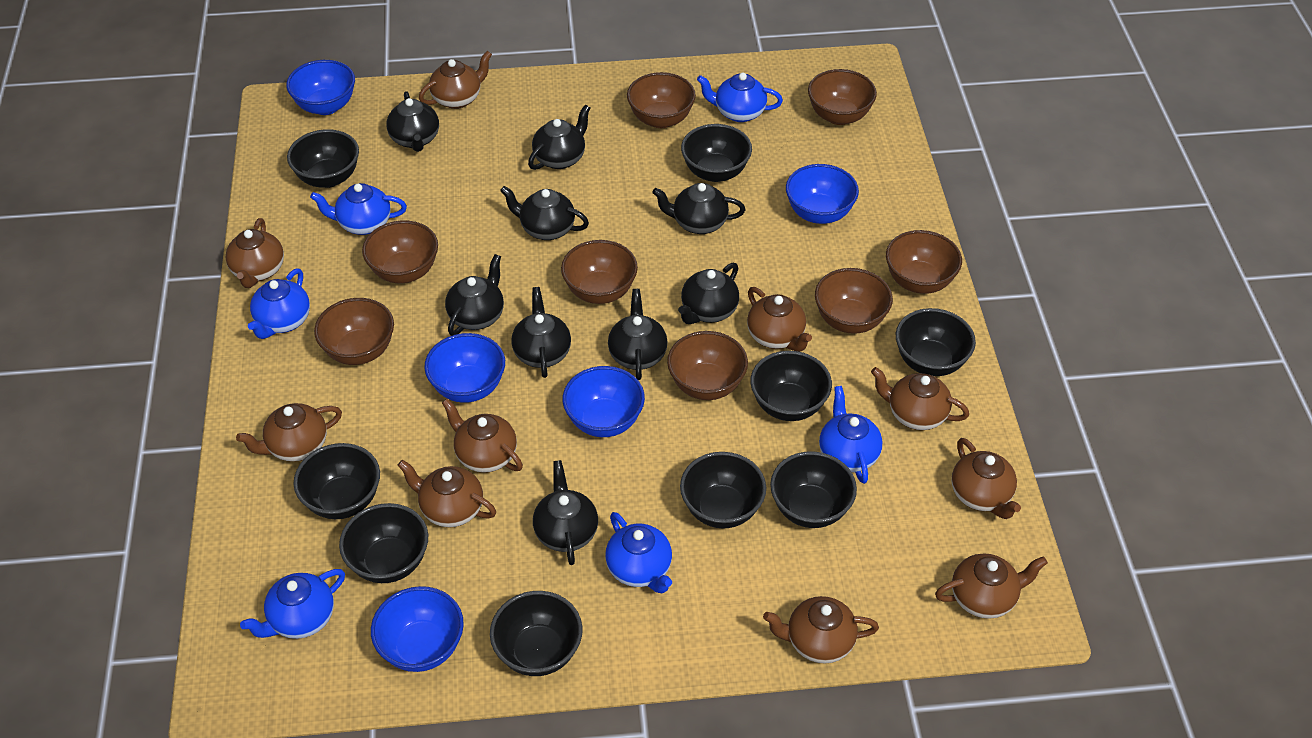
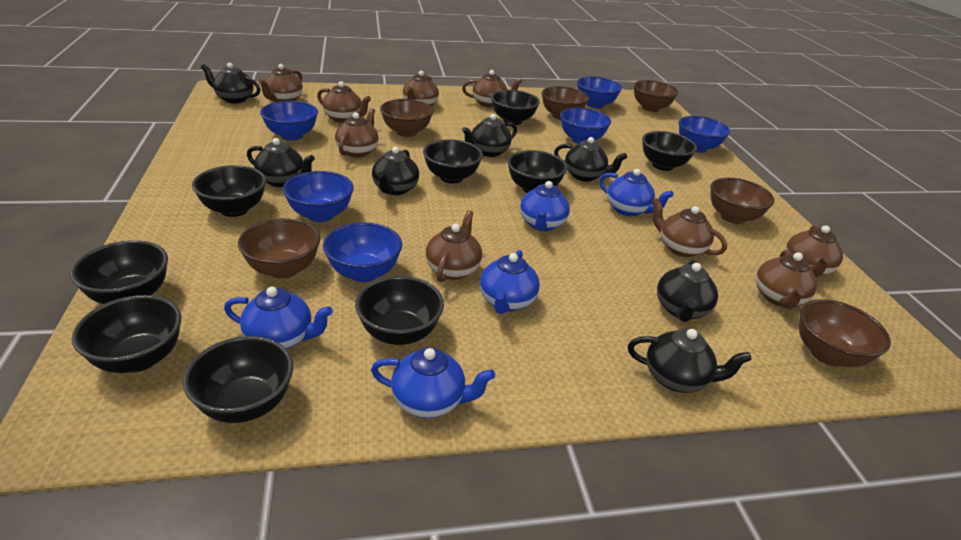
black teapot: 9 -> 7
blue bowl: 5 -> 6
blue teapot: 6 -> 5
brown bowl: 8 -> 6
brown teapot: 10 -> 9

